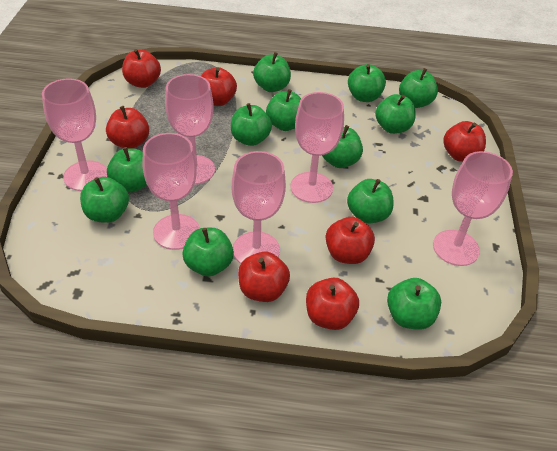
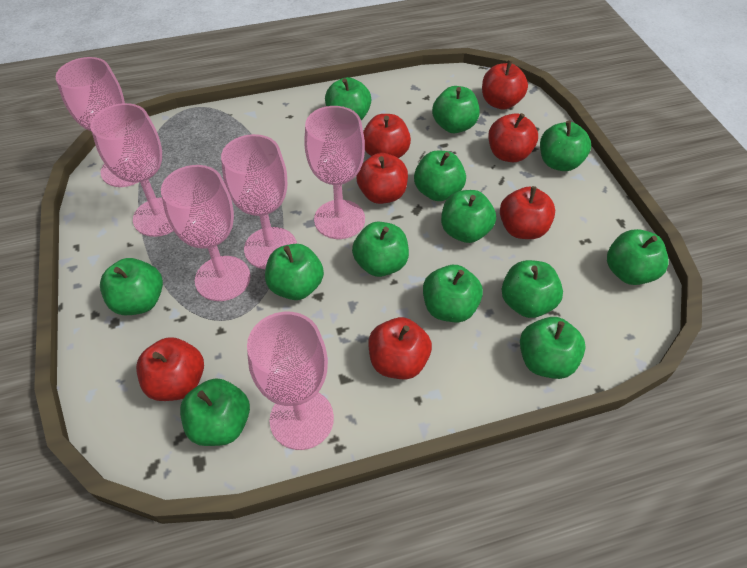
green apple: 12 -> 13

